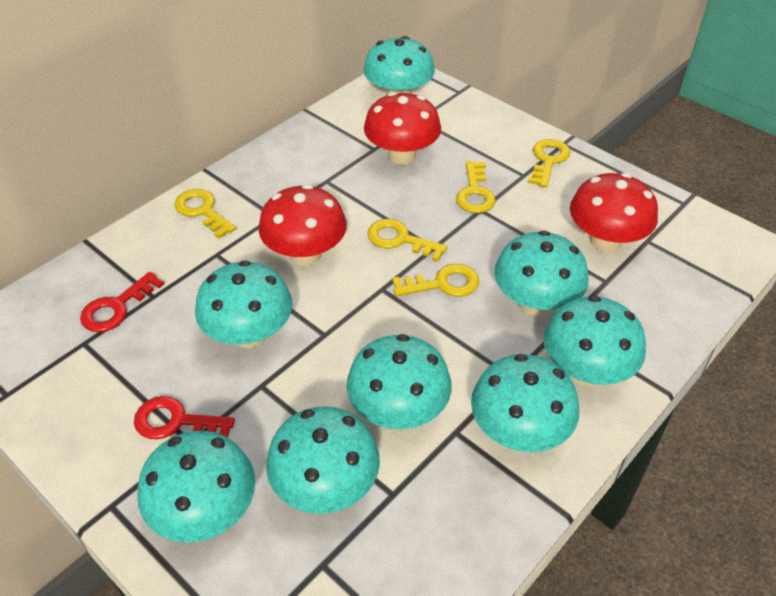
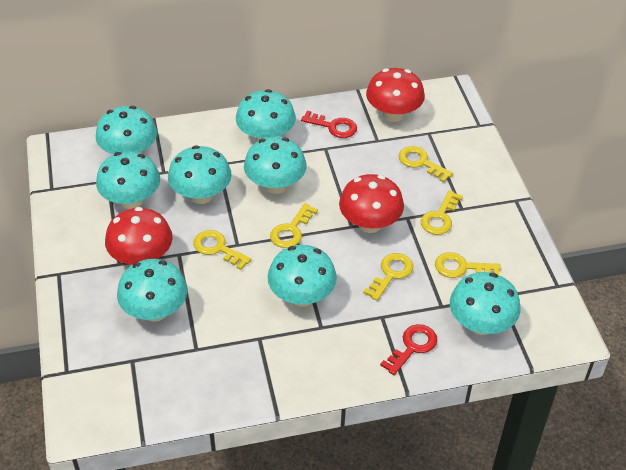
yellow key: 5 -> 6

